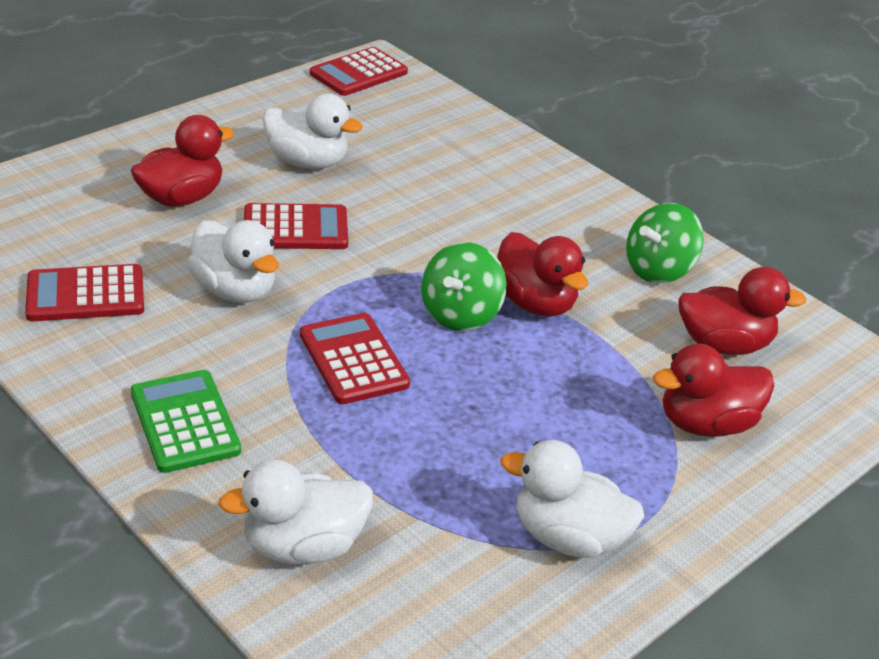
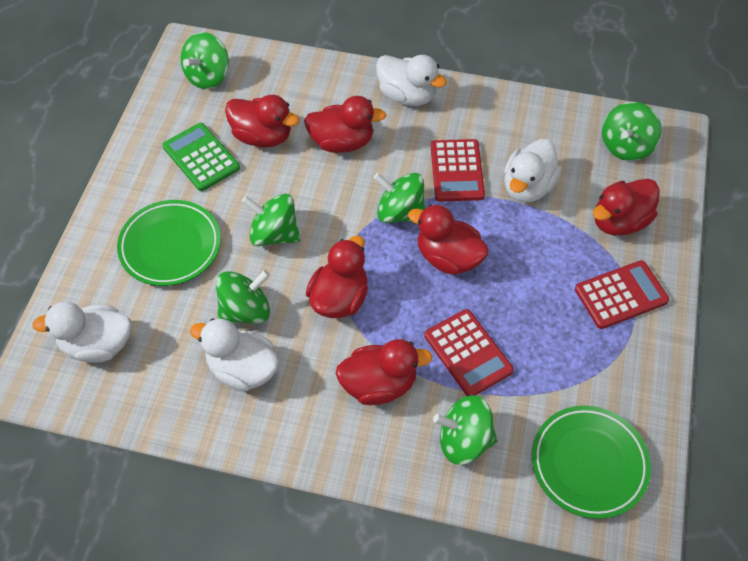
green plate: 0 -> 2
green spinning top: 2 -> 6
red calculator: 4 -> 3
red duck: 4 -> 6

